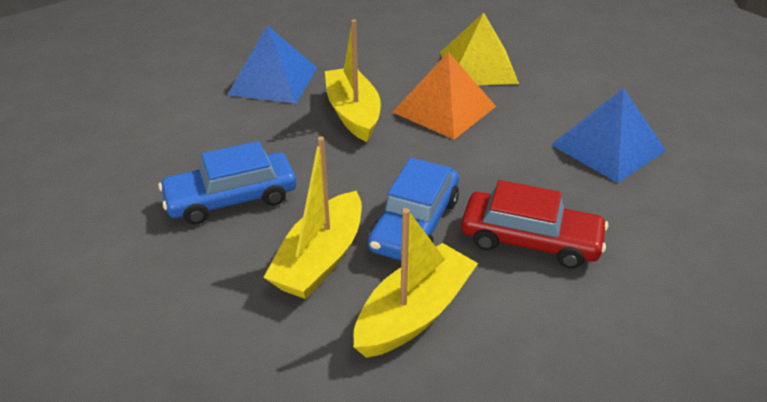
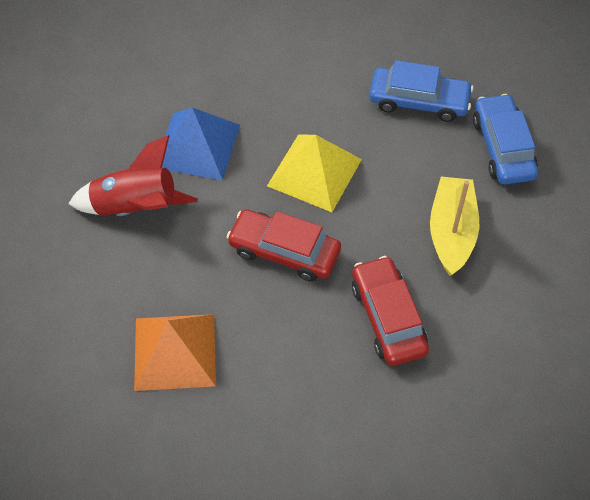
blue pyramid: 2 -> 1
red car: 1 -> 2
red rocket: 0 -> 1
yellow boat: 3 -> 1

